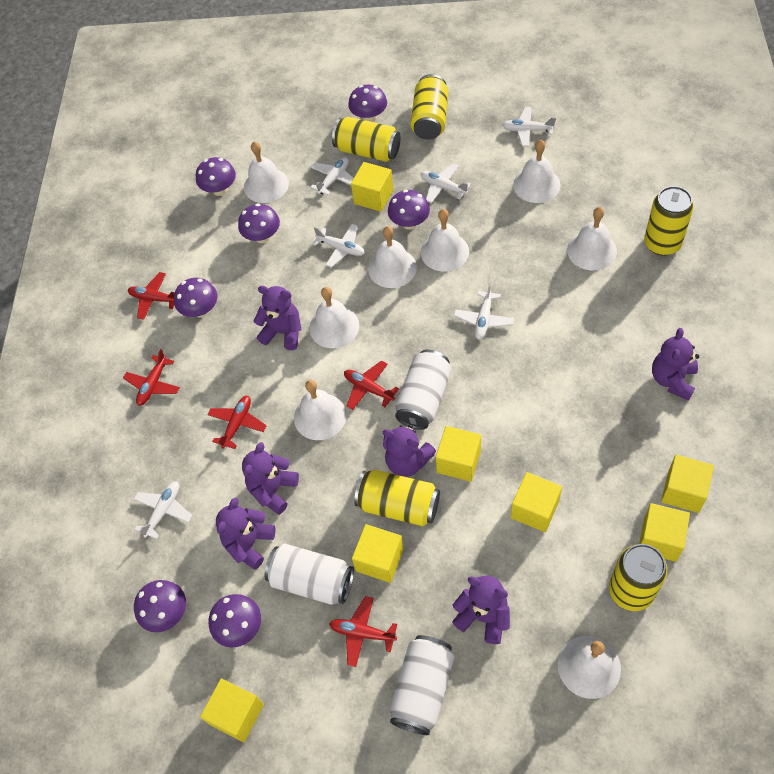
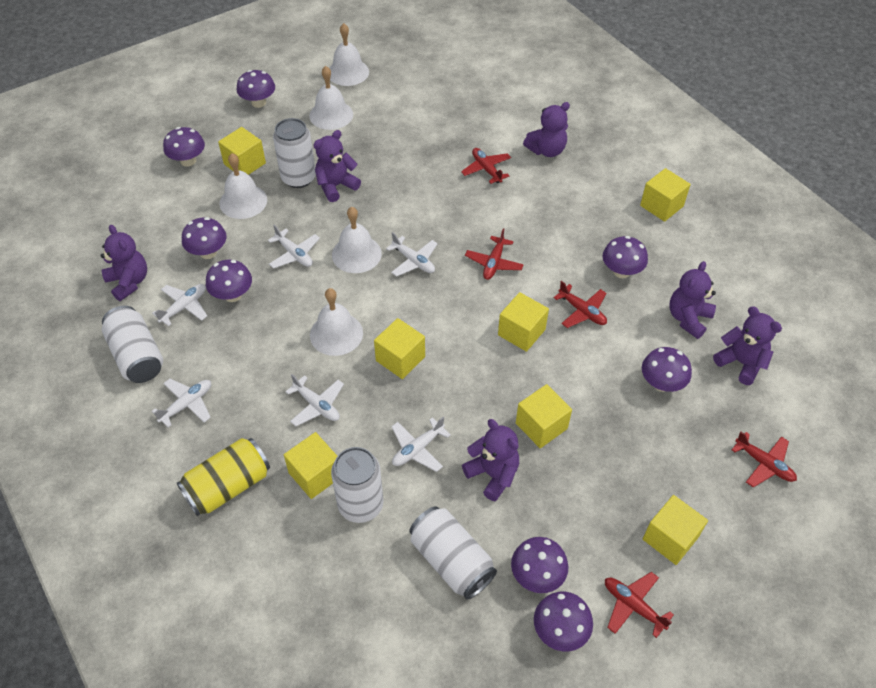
purple mushroom: 7 -> 8
white bell: 8 -> 5
white can: 3 -> 4
yellow can: 5 -> 1

